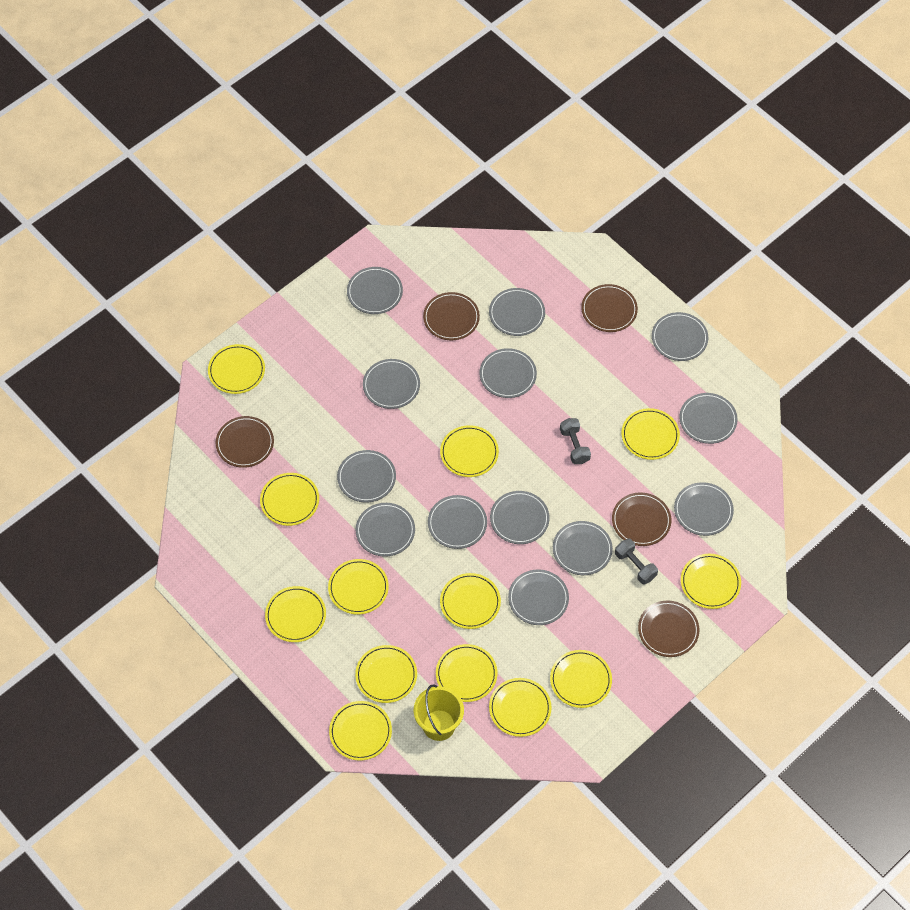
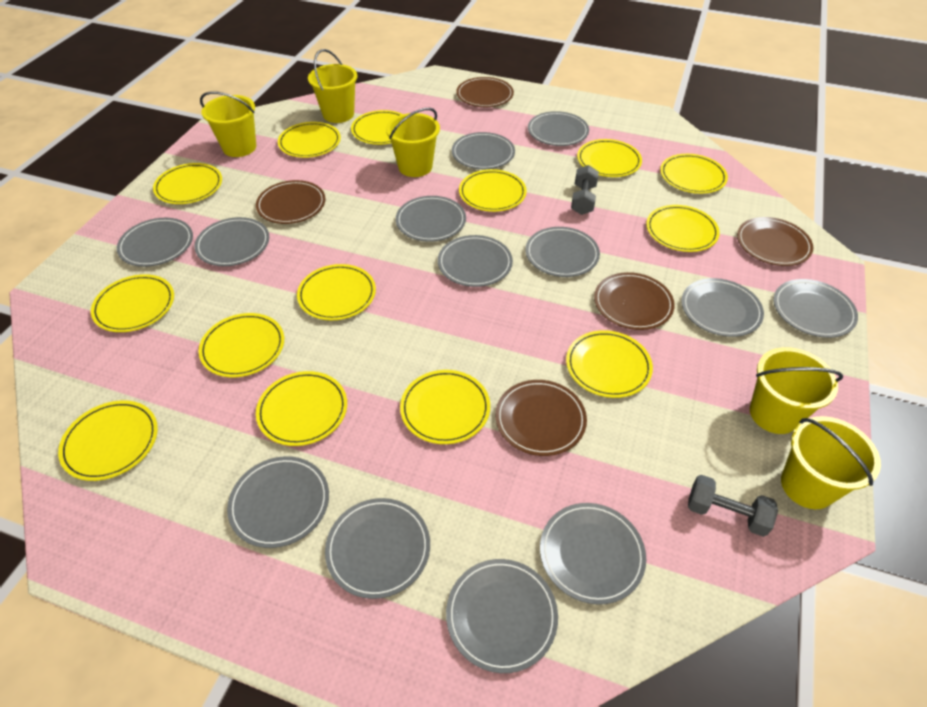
yellow bucket: 1 -> 5
yellow plate: 13 -> 14

